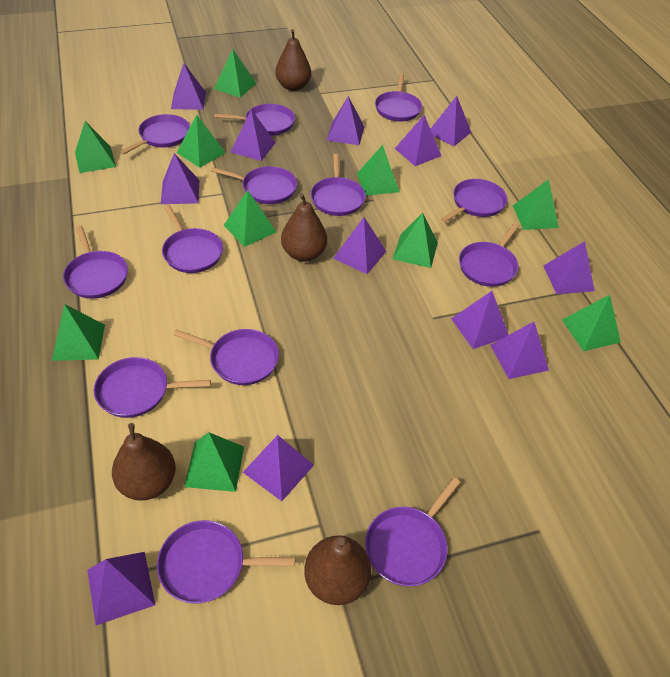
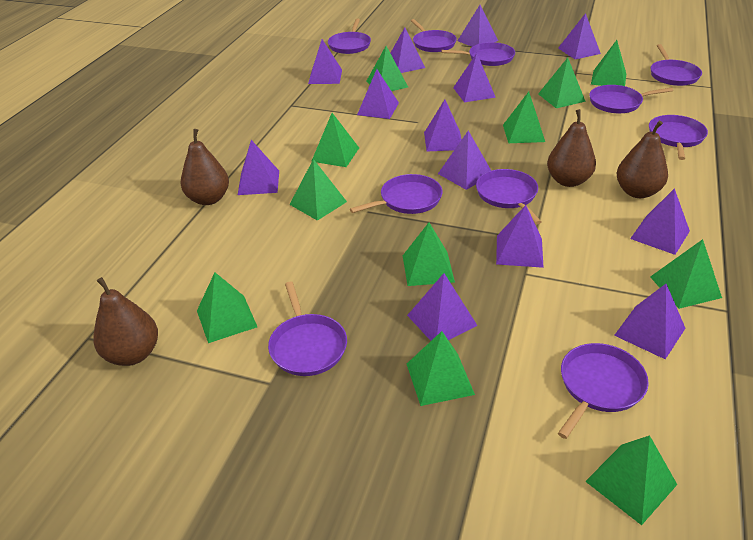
green pyramid: 10 -> 11
purple pan: 13 -> 10
purple pyramid: 12 -> 13

